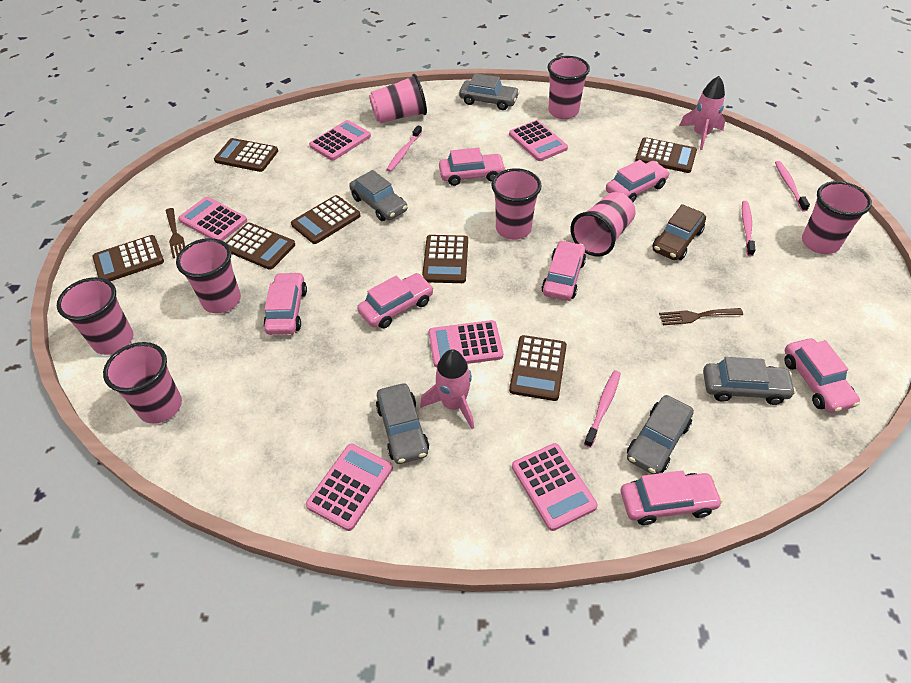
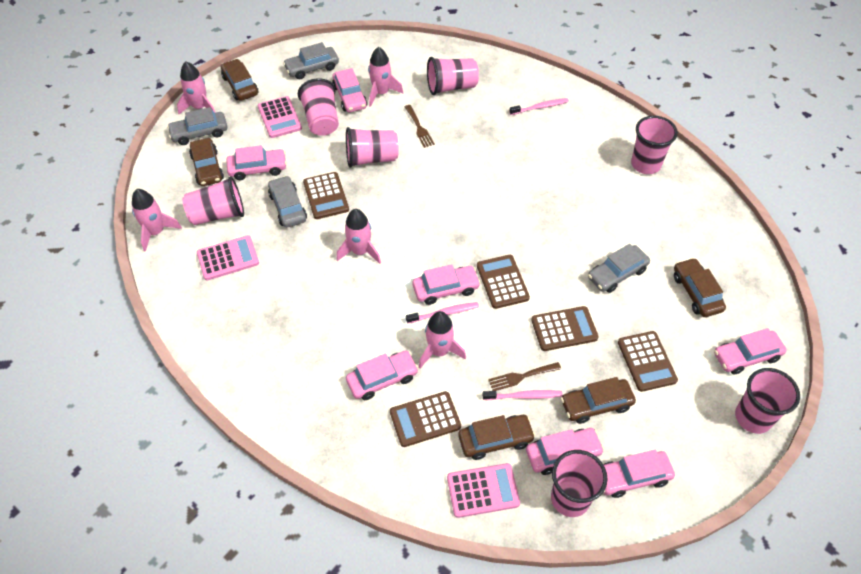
brown calculator: 7 -> 5
brown car: 1 -> 5
grey car: 5 -> 4
pink calculator: 6 -> 3
pink cup: 8 -> 7
pink rocket: 2 -> 5
pink toothbrush: 4 -> 3

